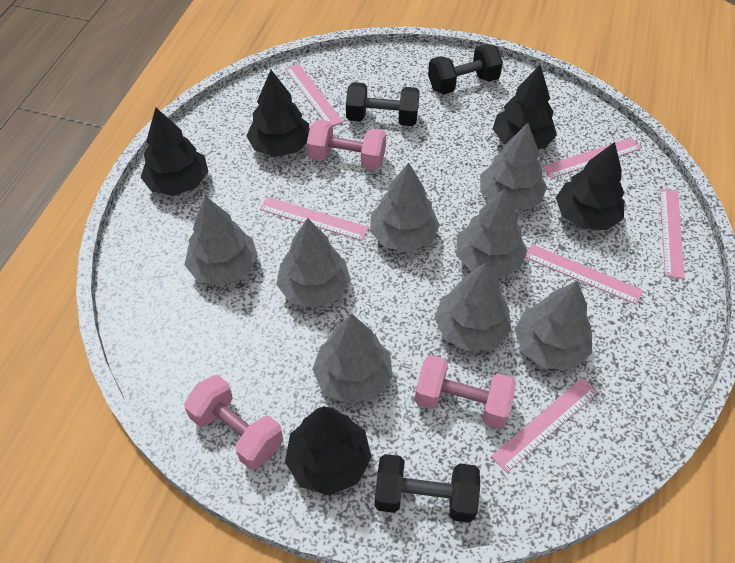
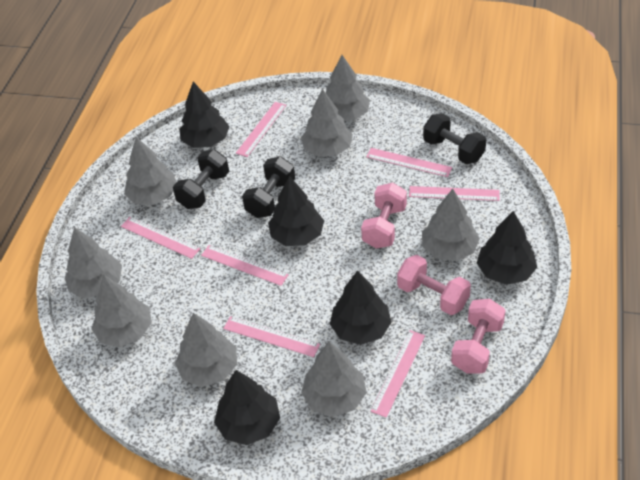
pink ruler: 6 -> 7

